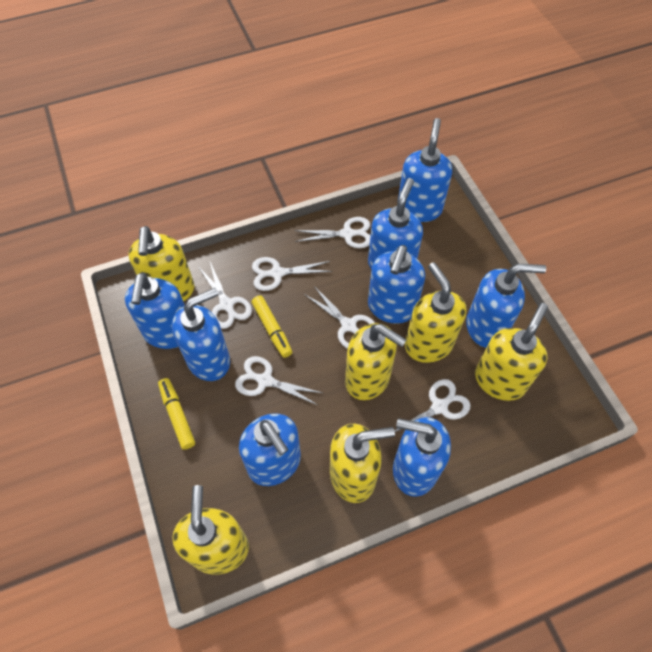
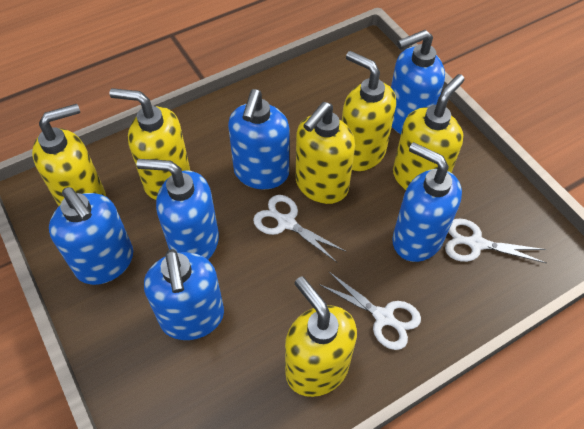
blue soap dispenser: 8 -> 6
white scissors: 6 -> 3
yellow marker: 2 -> 0

